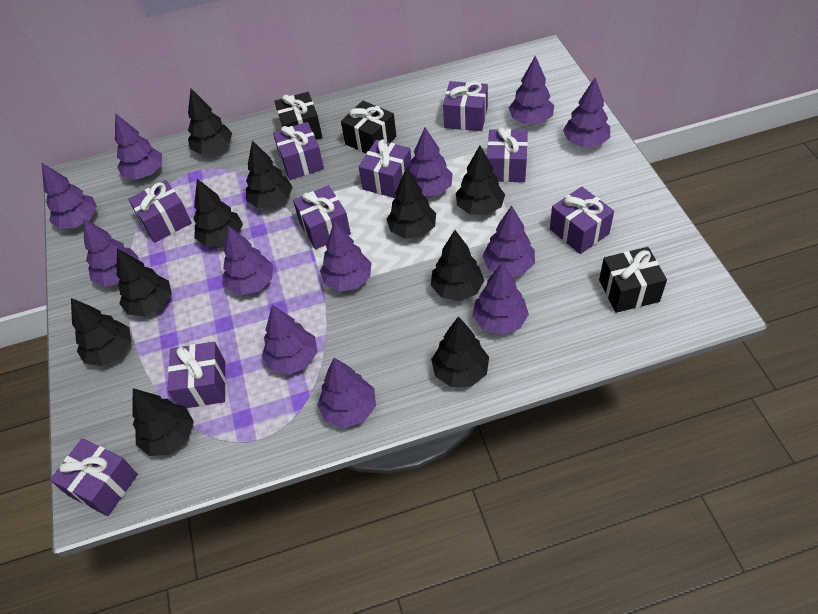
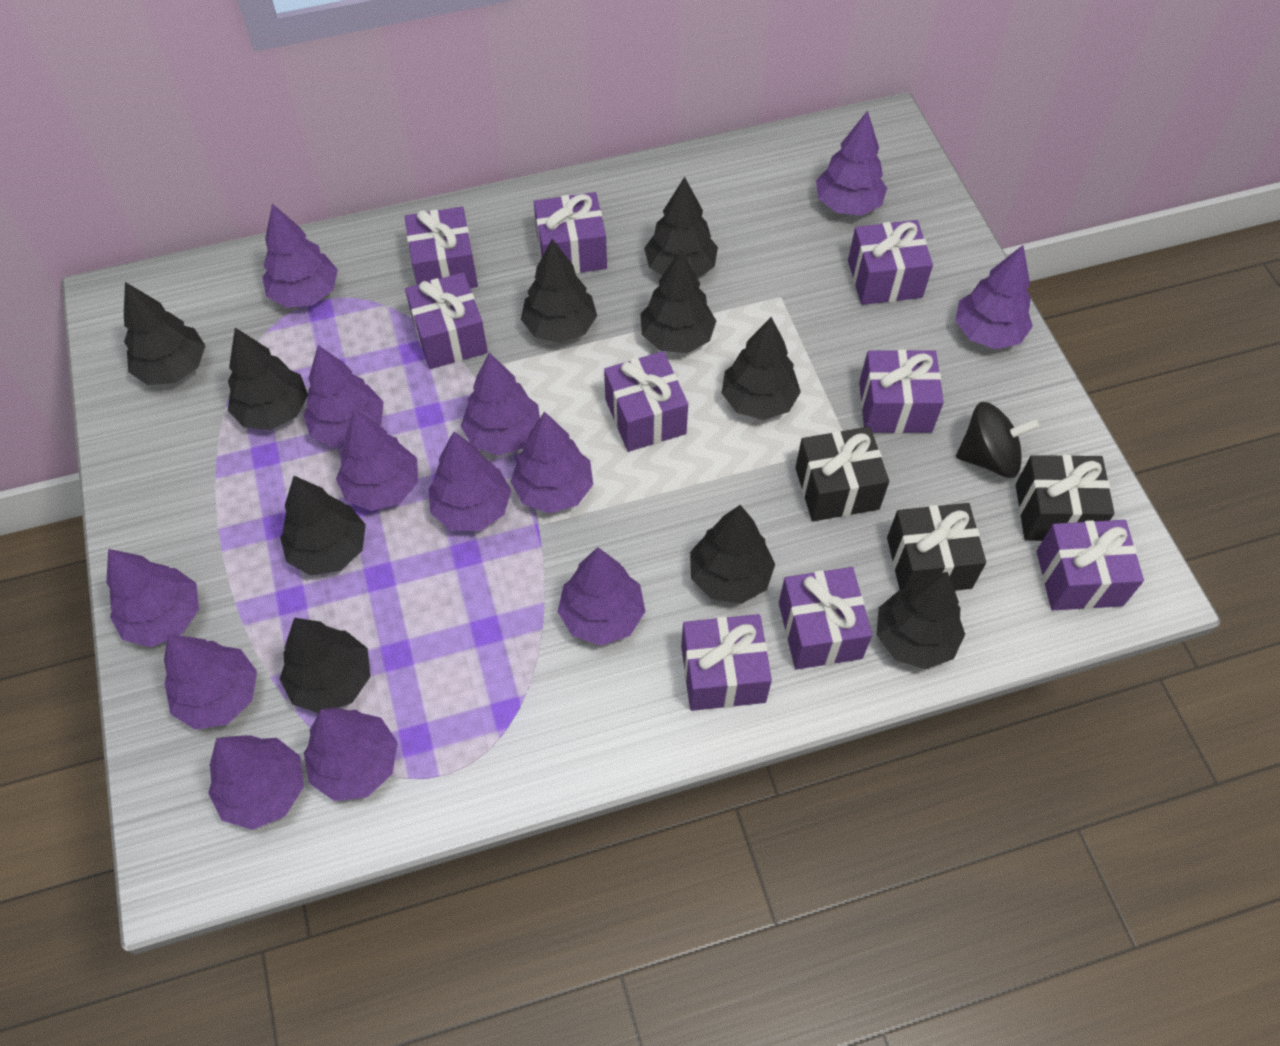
black spinning top: 0 -> 1
purple tree: 12 -> 13

